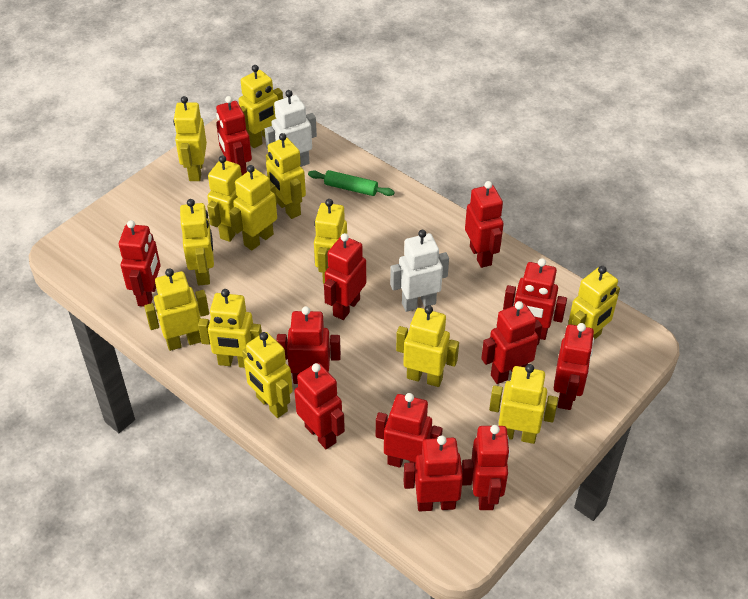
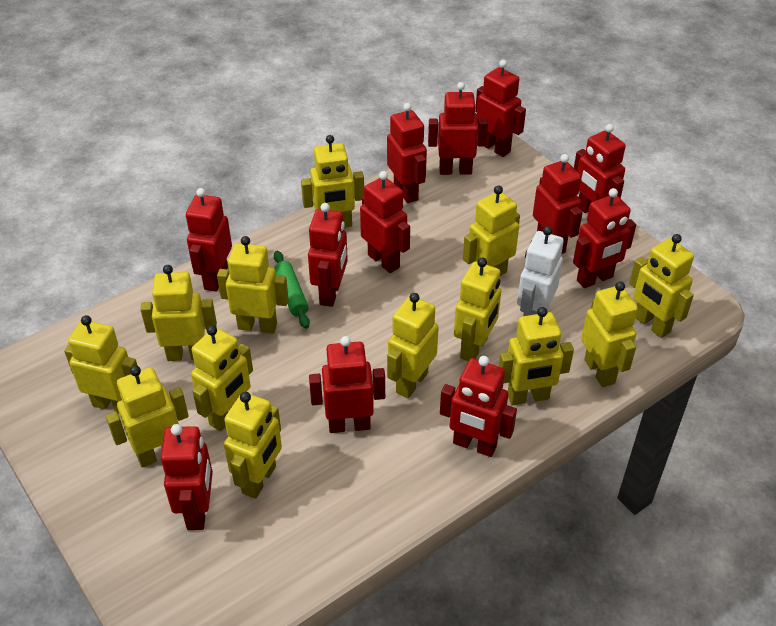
white robot: 2 -> 1

